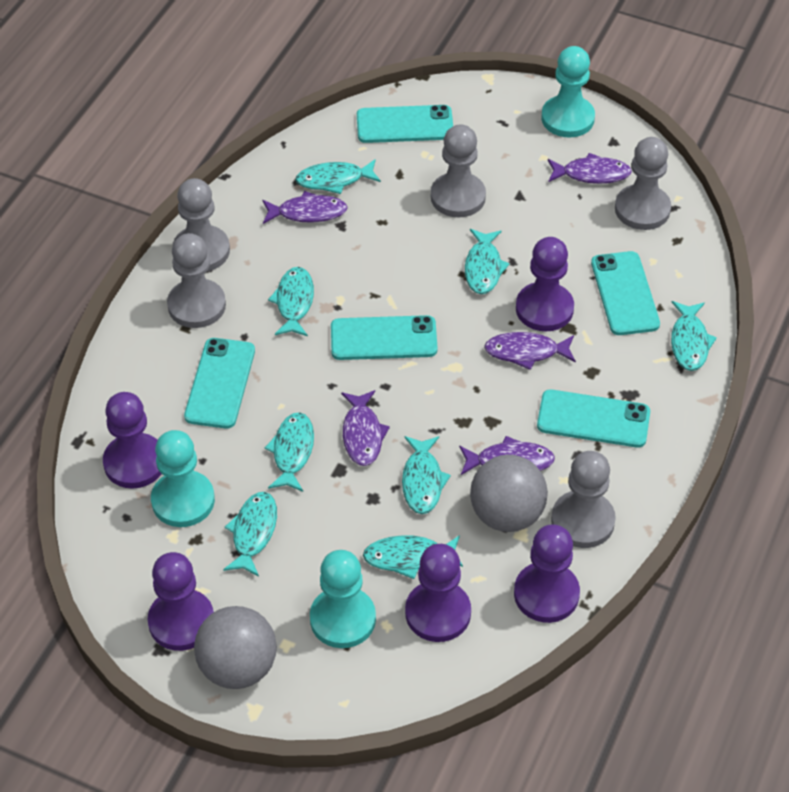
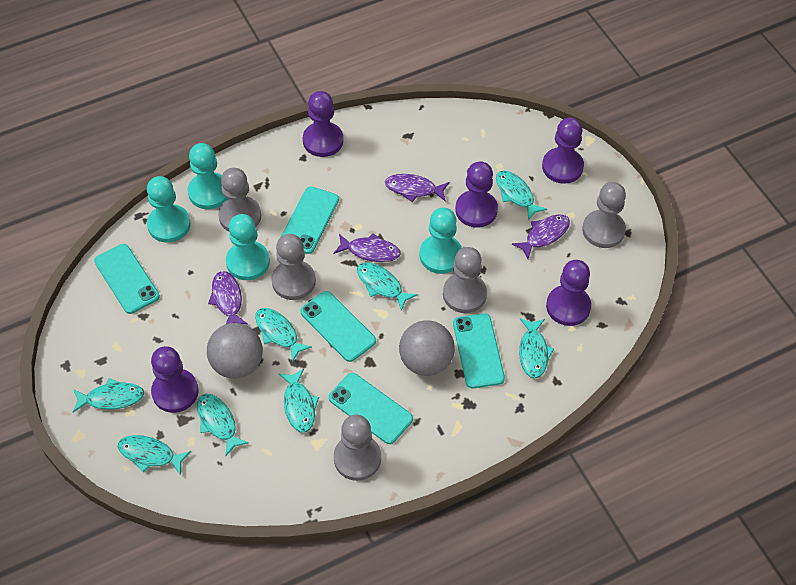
purple fish: 5 -> 4
turquoise pawn: 3 -> 4

